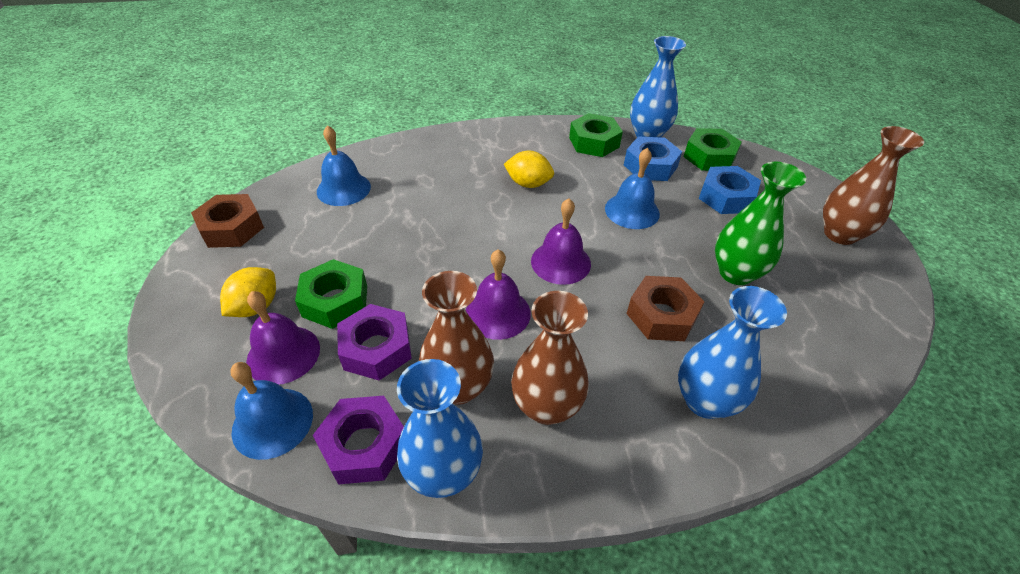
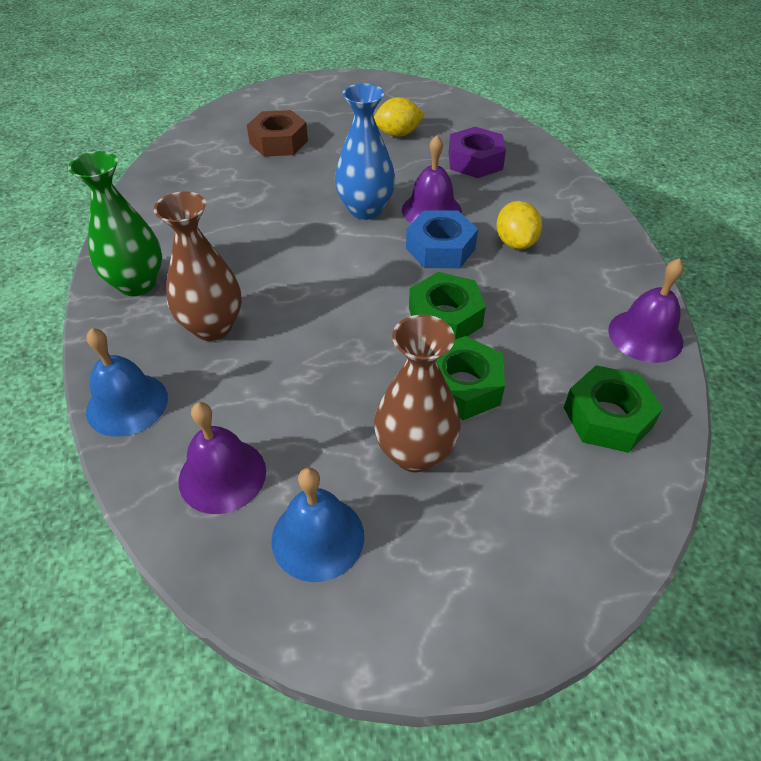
blue bell: 3 -> 2
blue nut: 2 -> 1
blue vase: 3 -> 1
brown nut: 2 -> 1
brown vase: 3 -> 2
purple nut: 2 -> 1

